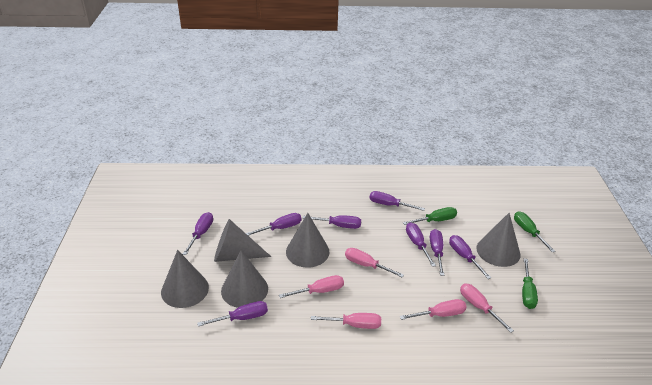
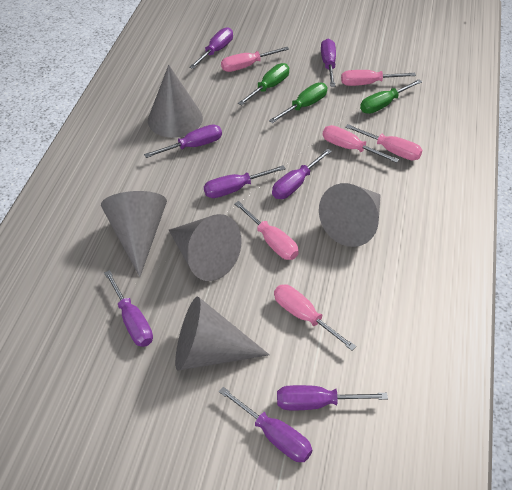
pink screwdriver: 5 -> 6

